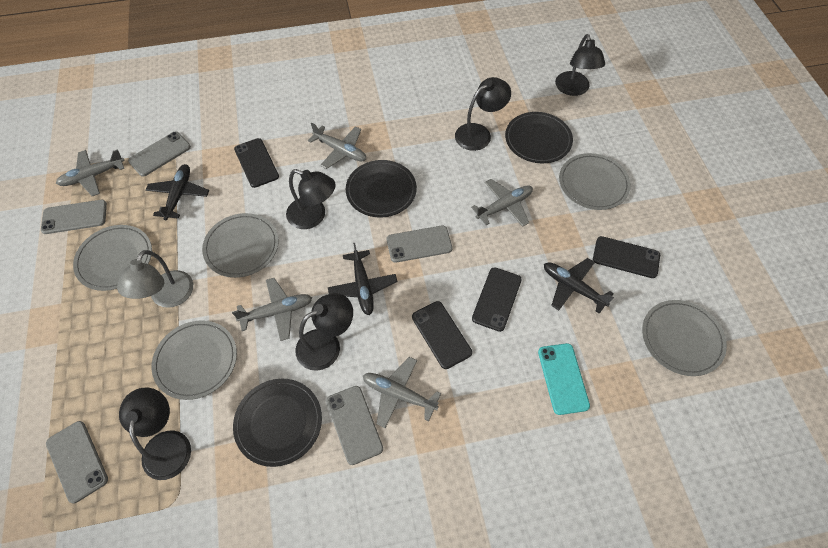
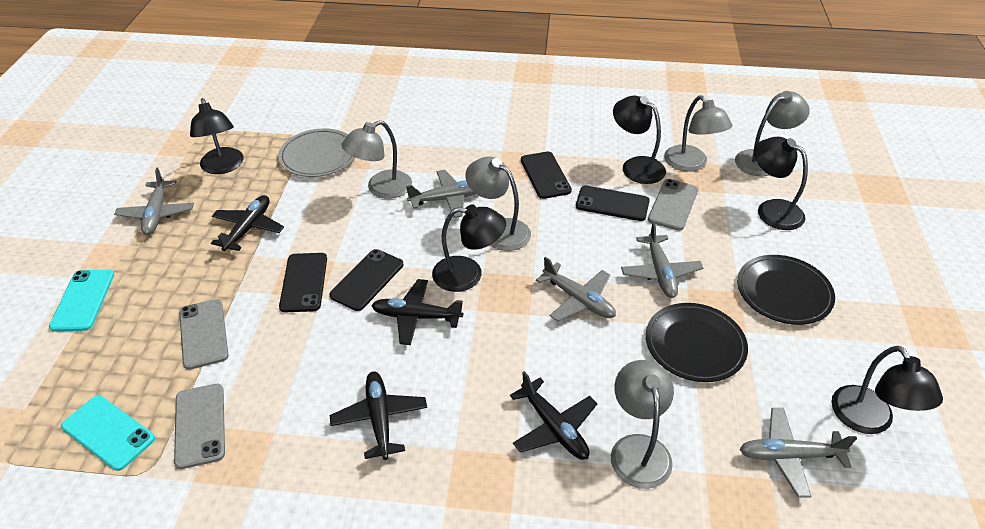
black plane: 3 -> 4
black plate: 3 -> 2
grey lamp: 1 -> 5
grey phone: 5 -> 3
grey plate: 5 -> 1
turquoise phone: 1 -> 2

